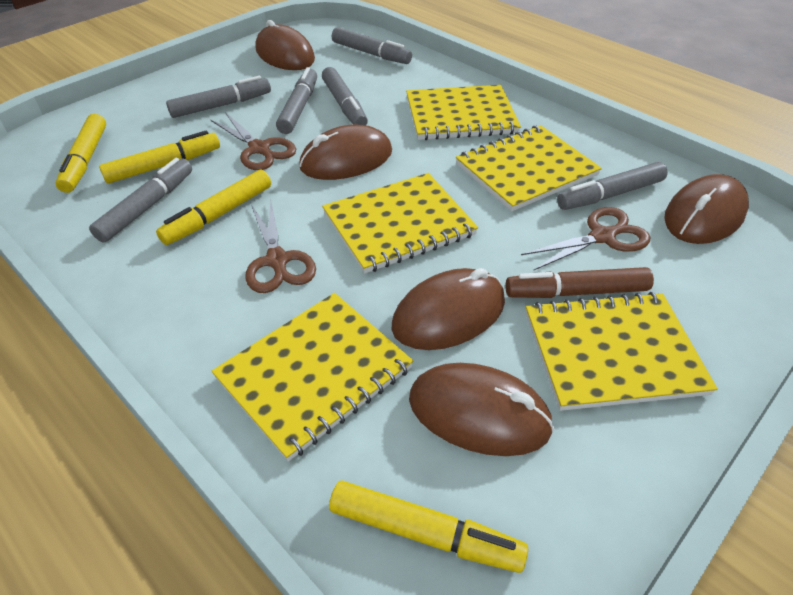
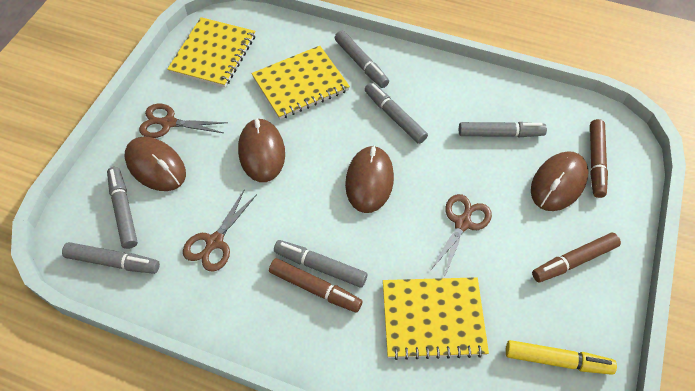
brown marker: 1 -> 3
brown mouse: 5 -> 4
yellow marker: 4 -> 1
yellow notebook: 5 -> 3

